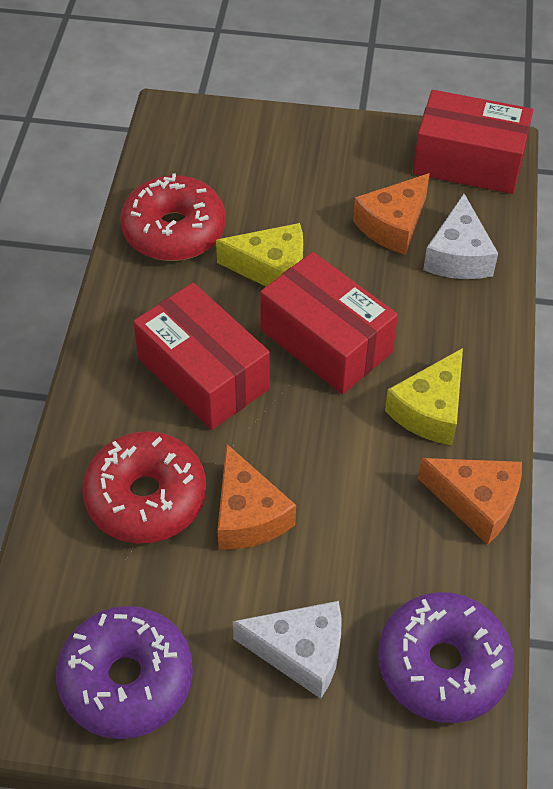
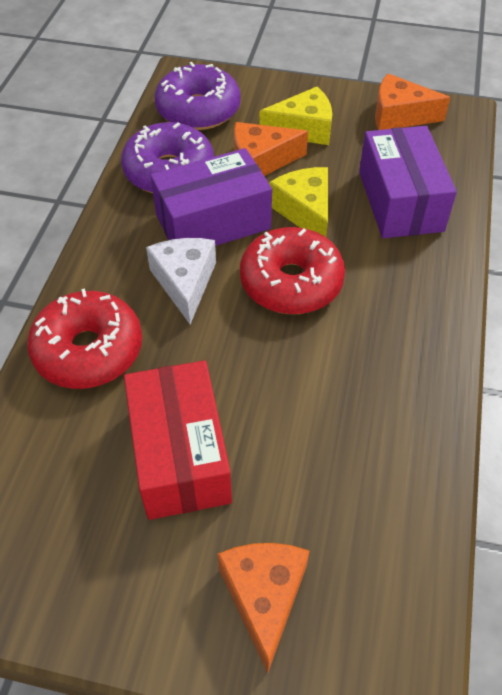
purple box: 0 -> 2
red box: 3 -> 1
white cheese: 2 -> 1

